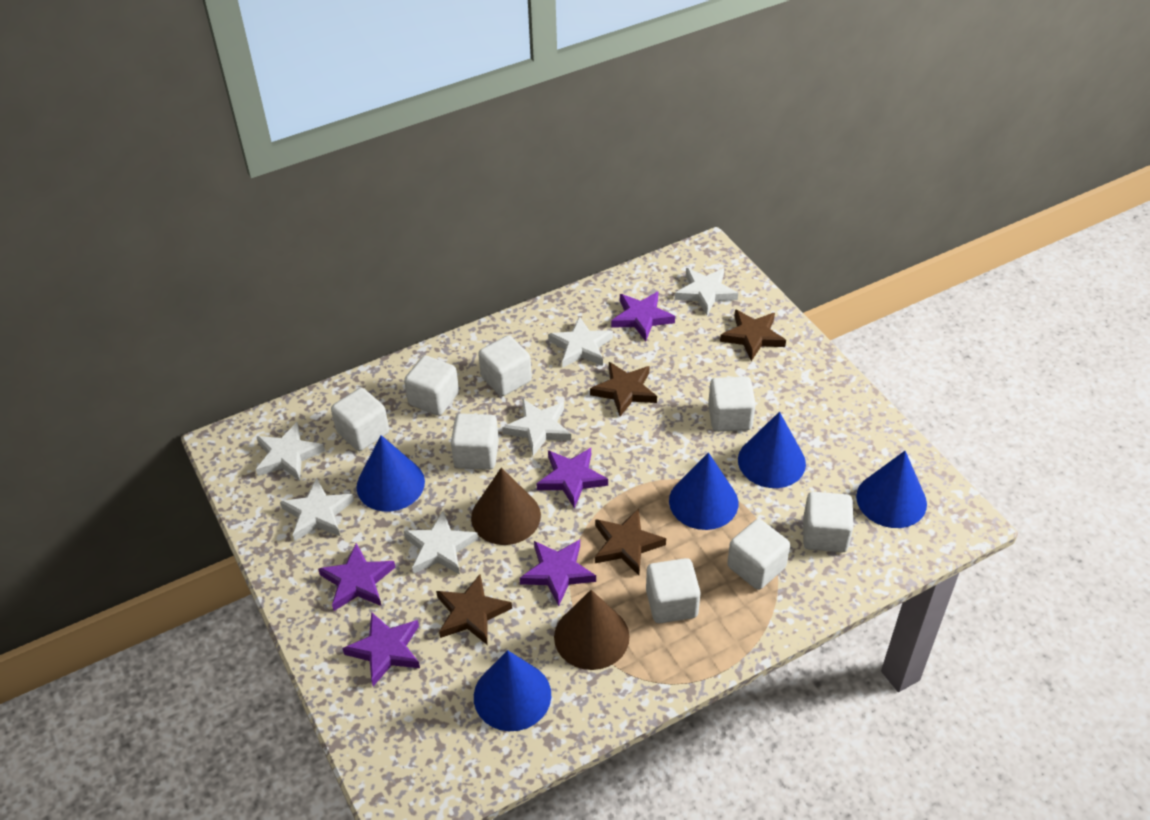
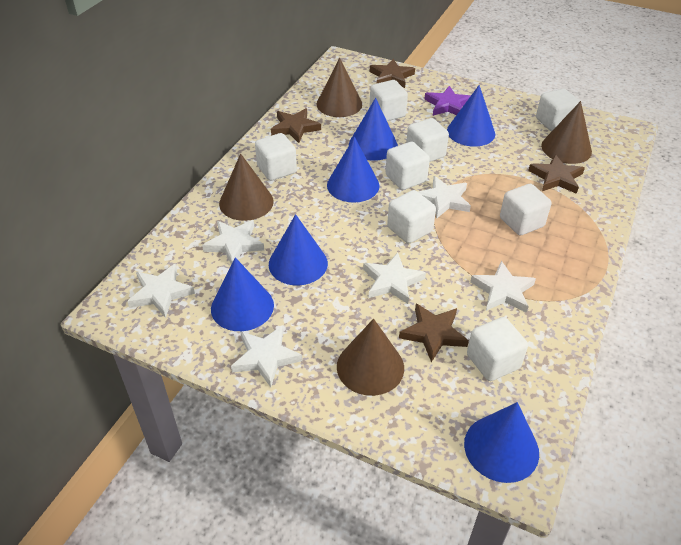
blue cone: 5 -> 6
brown cone: 2 -> 4
purple star: 5 -> 1

